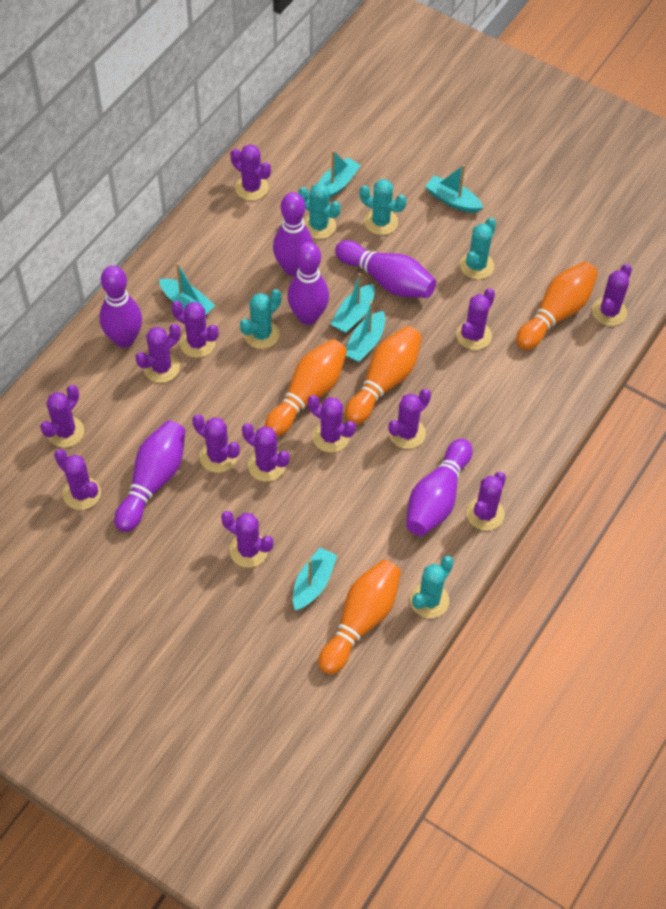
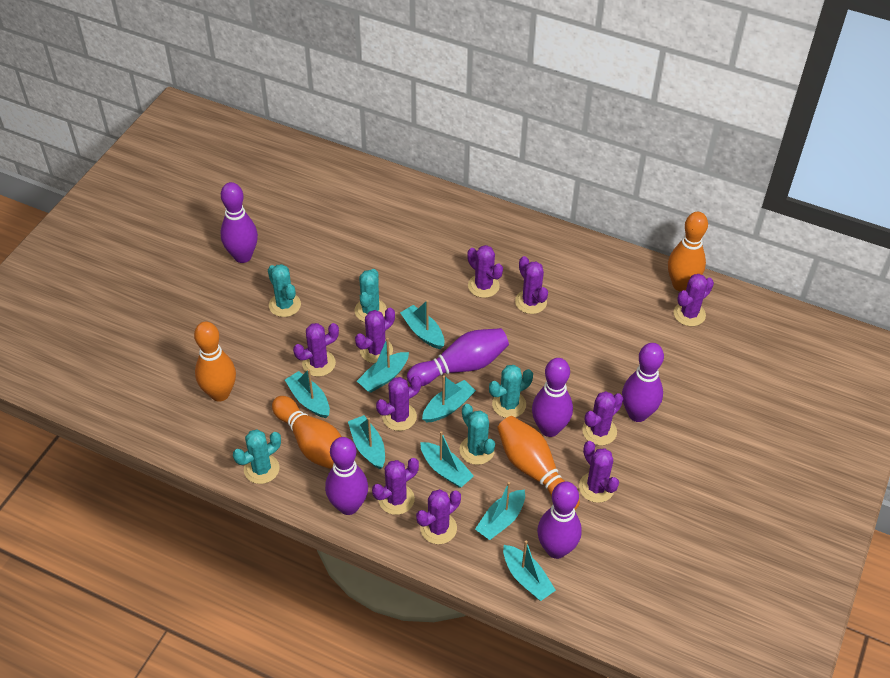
purple cactus: 13 -> 10
turquoise boat: 6 -> 8

